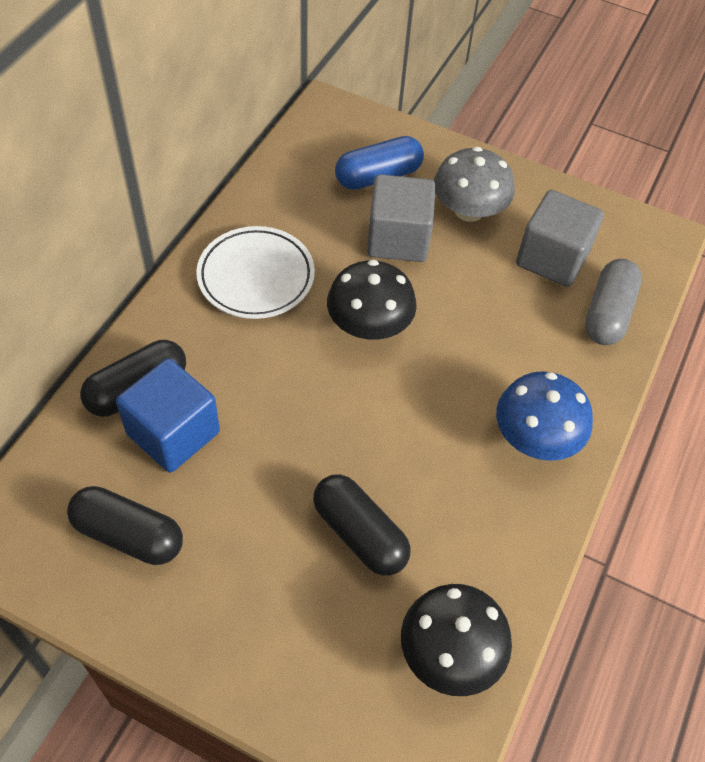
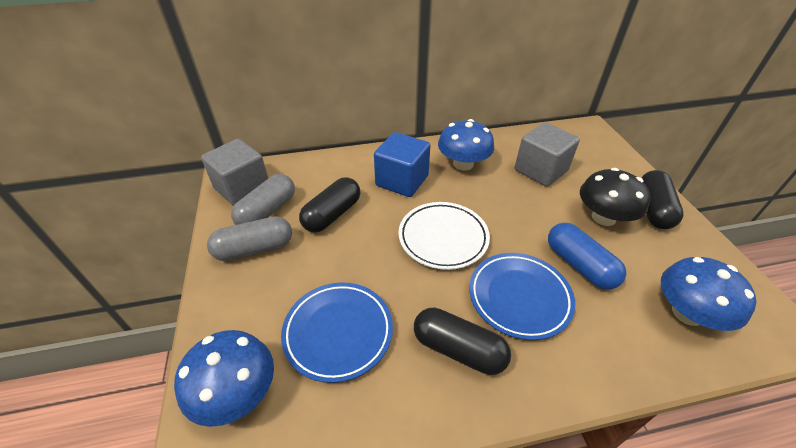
black mushroom: 2 -> 1
blue mushroom: 1 -> 3
blue plate: 0 -> 2
grey capsule: 1 -> 2
grey mushroom: 1 -> 0

